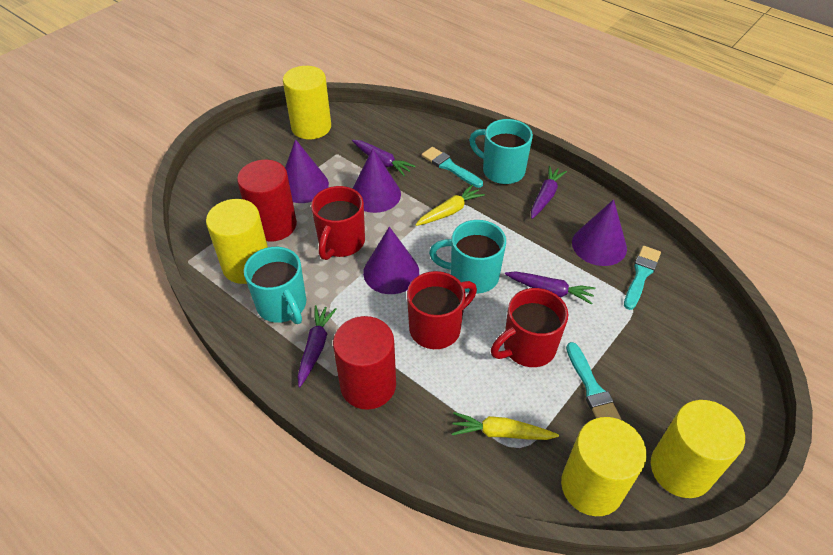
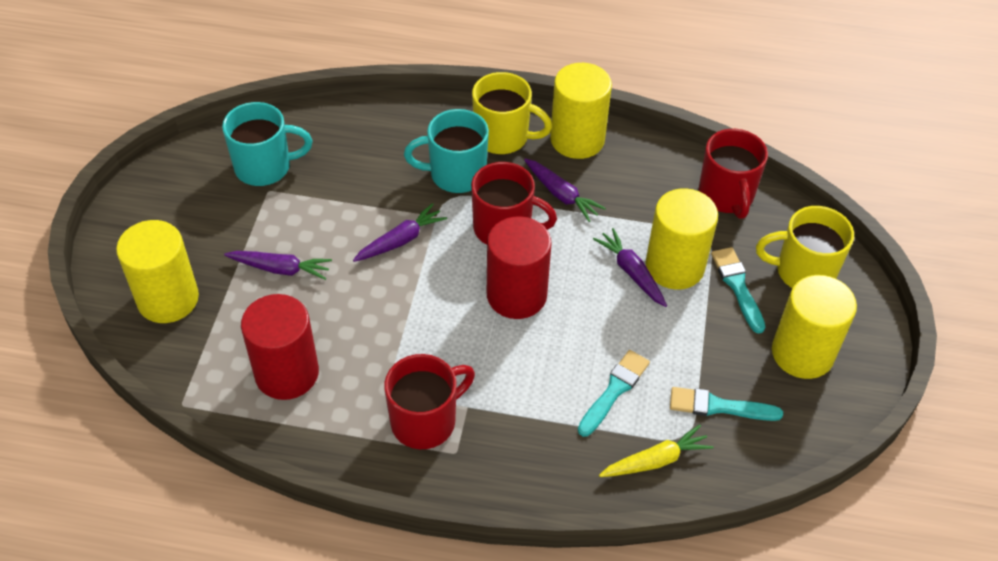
purple cone: 4 -> 0
turquoise mug: 3 -> 2
yellow carrot: 2 -> 1
yellow mug: 0 -> 2

